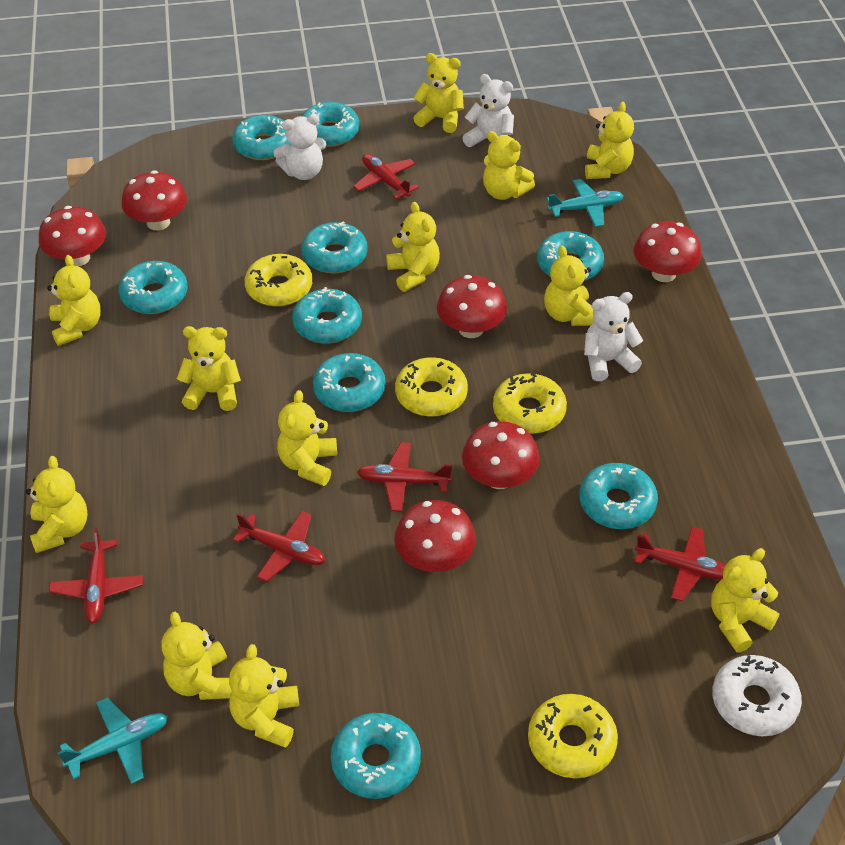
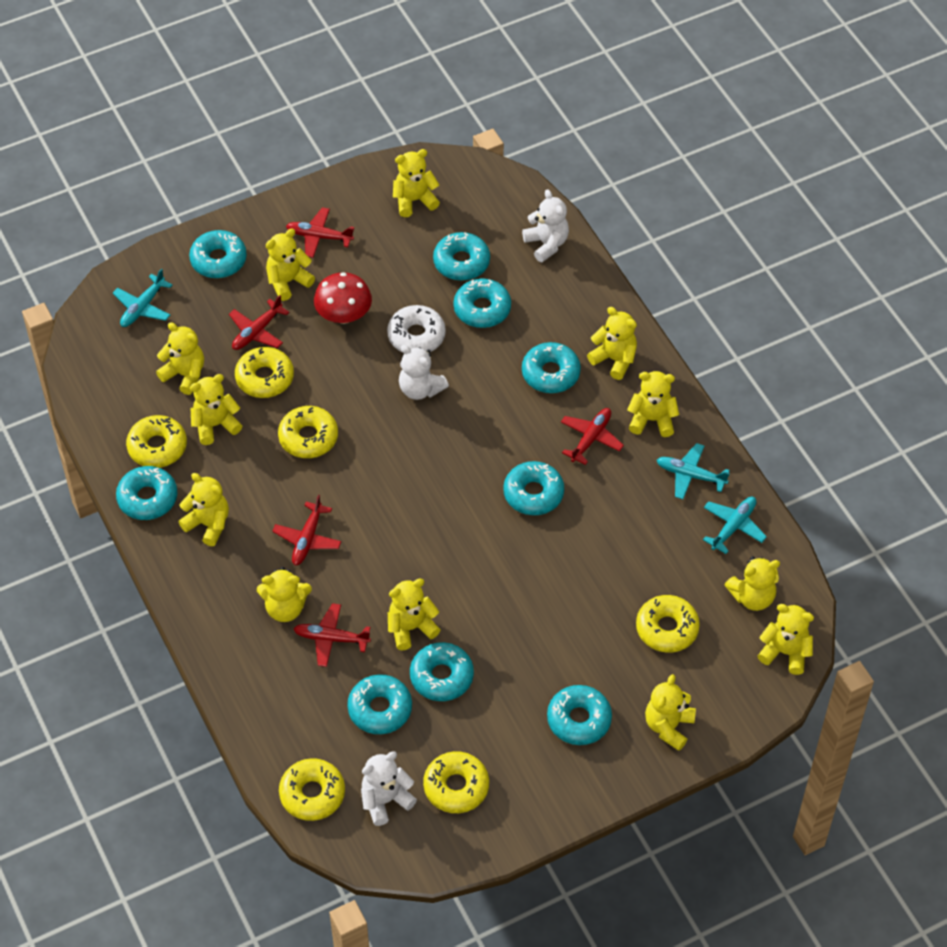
red mushroom: 6 -> 1
turquoise plane: 2 -> 3
yellow donut: 4 -> 6

